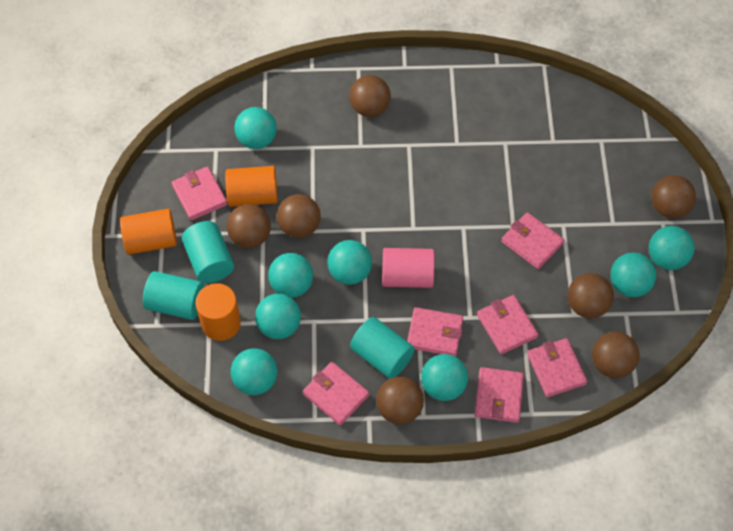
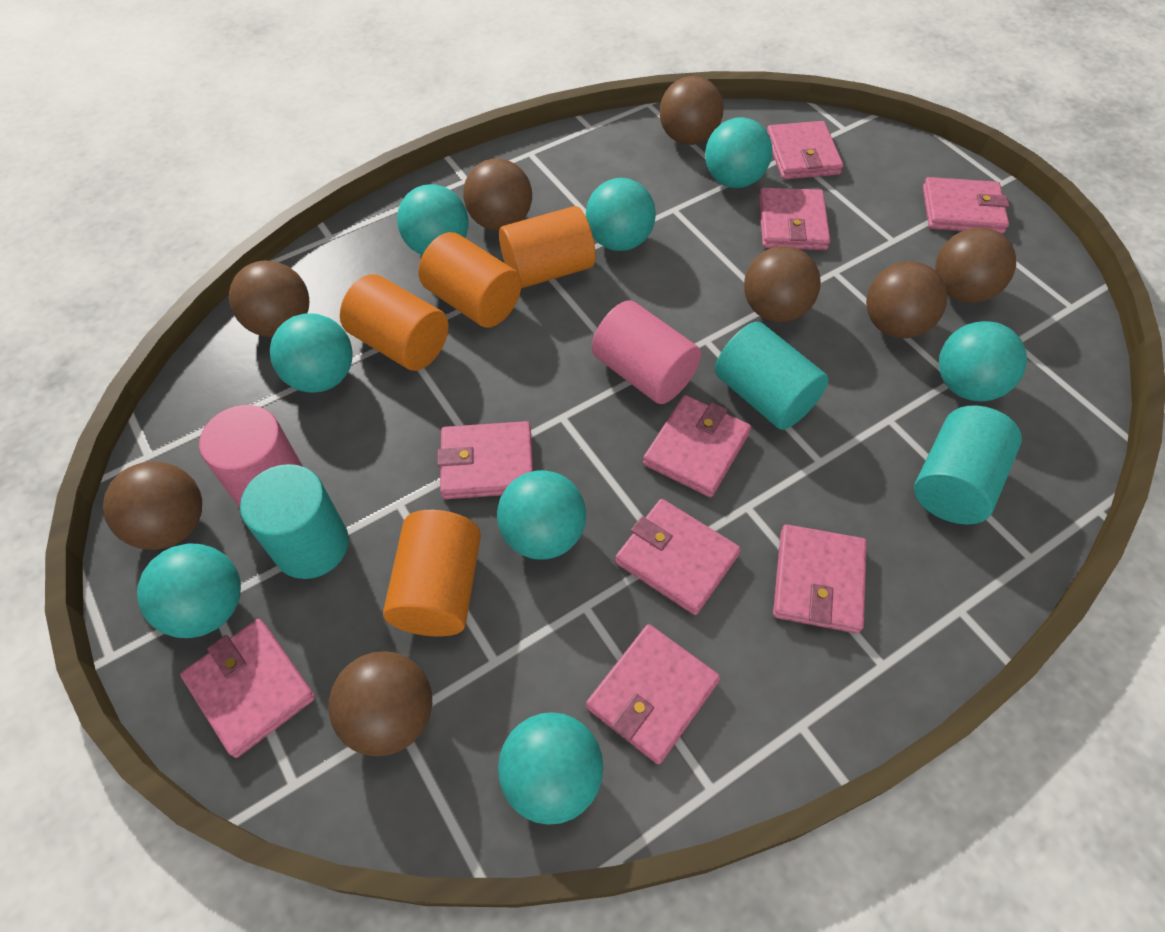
brown ball: 7 -> 8
orange cylinder: 3 -> 4
pink cylinder: 1 -> 2
pink wallet: 7 -> 9

